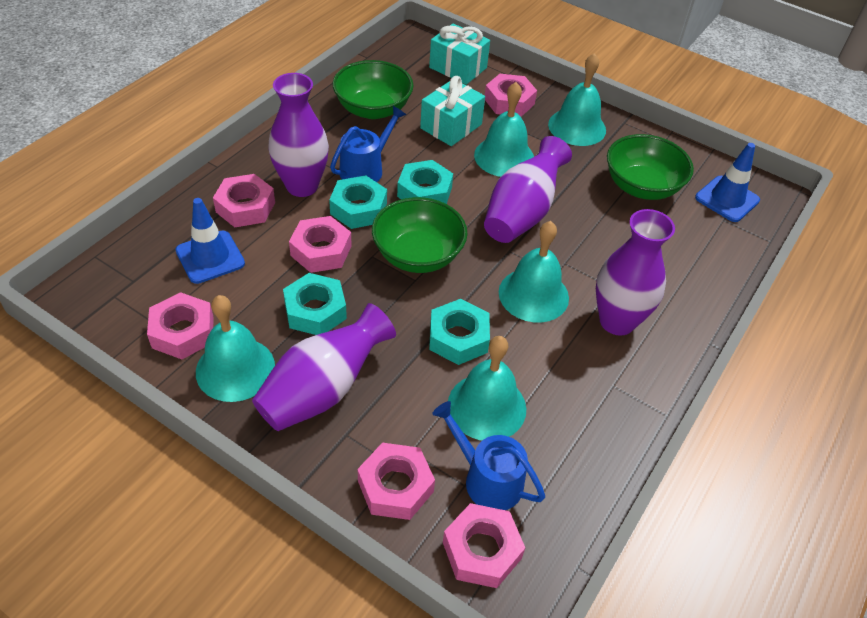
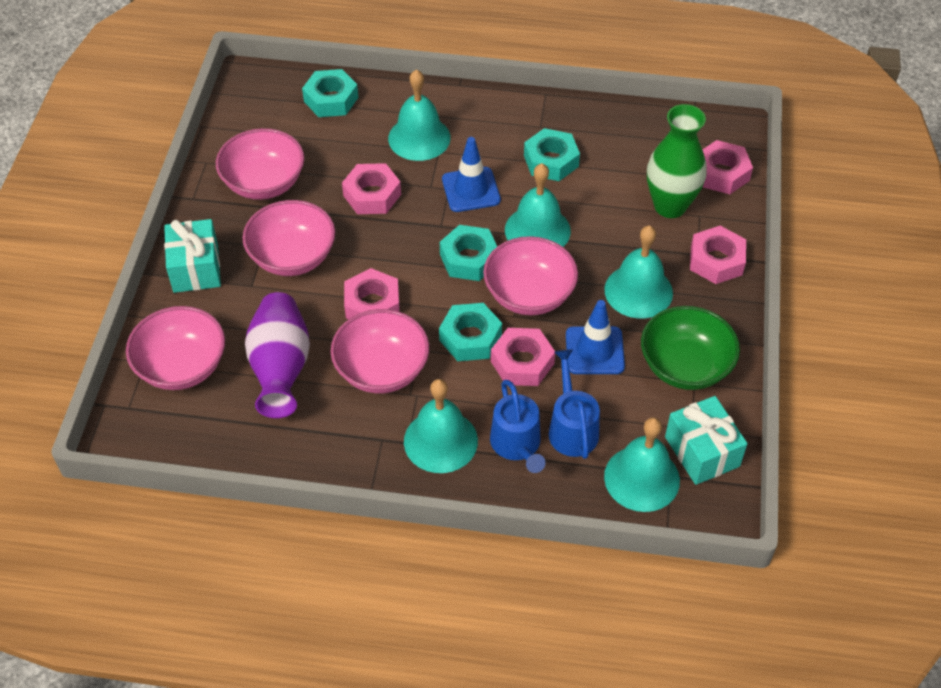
green bowl: 3 -> 1
green vase: 0 -> 1
pink bowl: 0 -> 5
pink nut: 6 -> 5
purple vase: 4 -> 1

